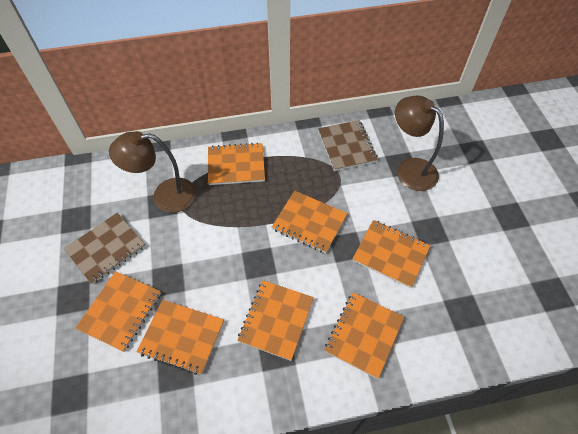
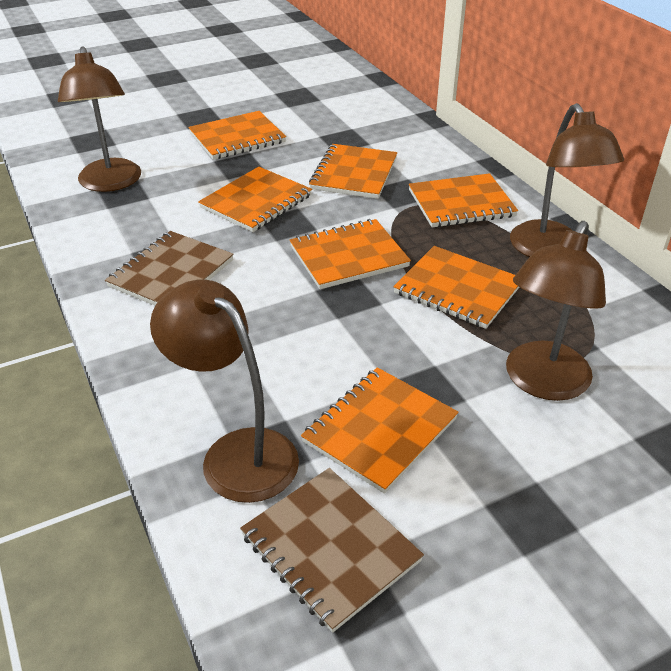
brown lamp: 2 -> 4

